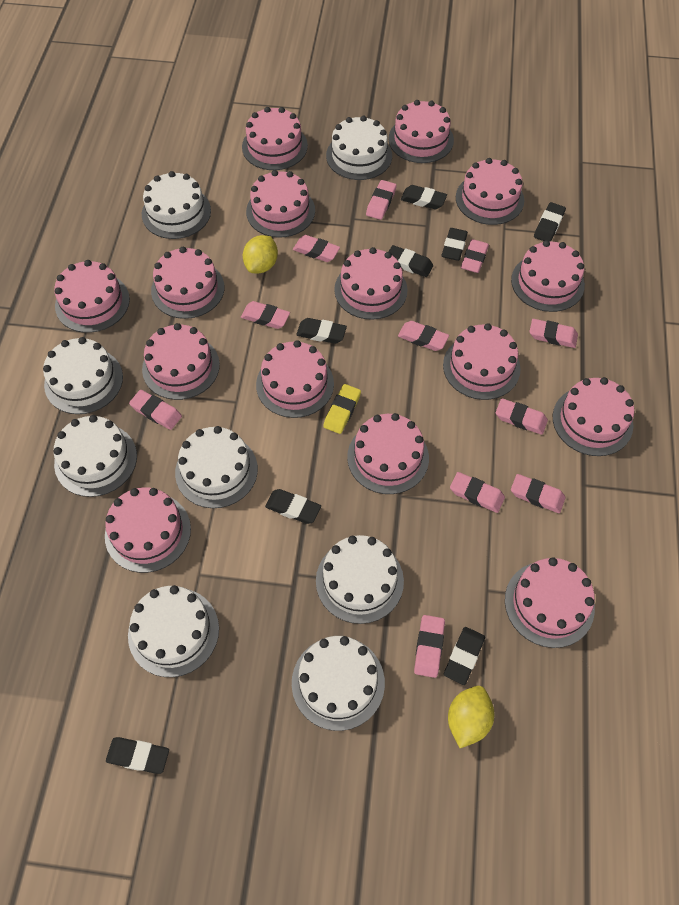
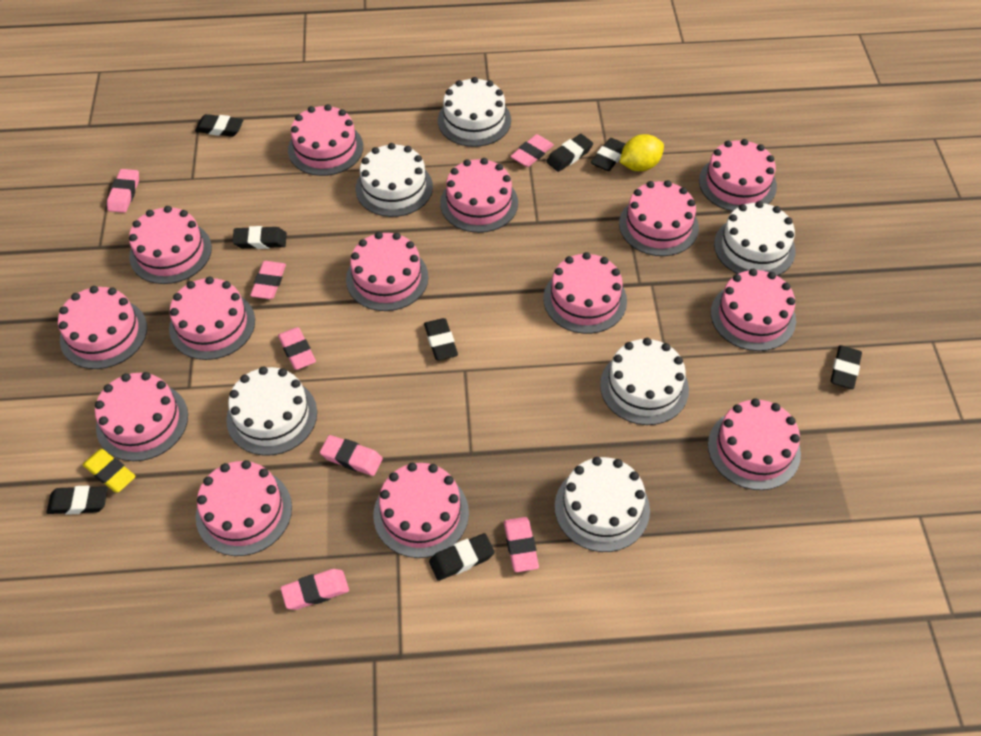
pink cake: 15 -> 14
pink eraser: 11 -> 7
white cake: 8 -> 6
yellow lemon: 2 -> 1

